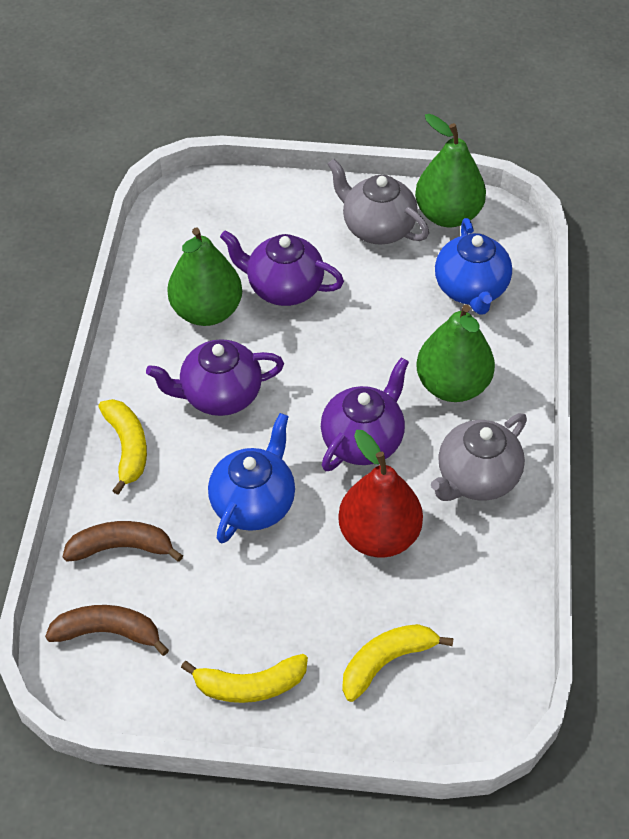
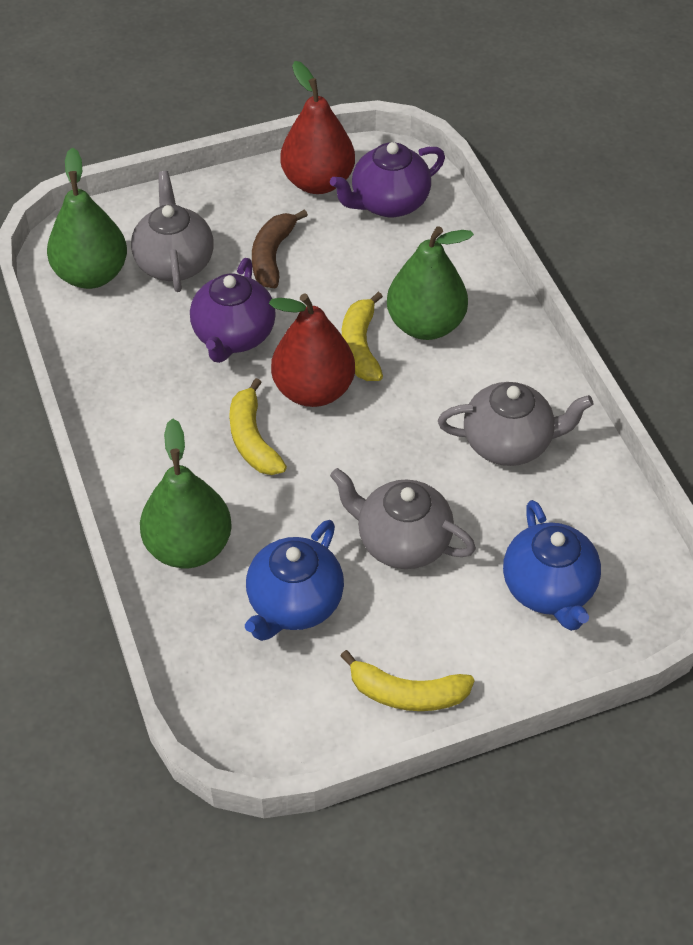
brown banana: 2 -> 1
grey teapot: 2 -> 3
purple teapot: 3 -> 2
red pear: 1 -> 2

